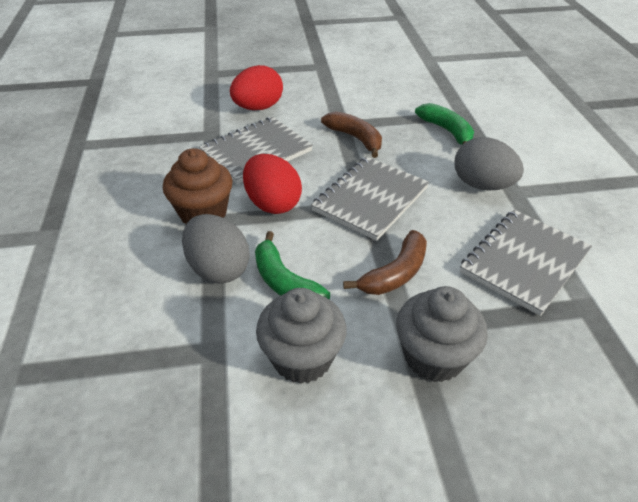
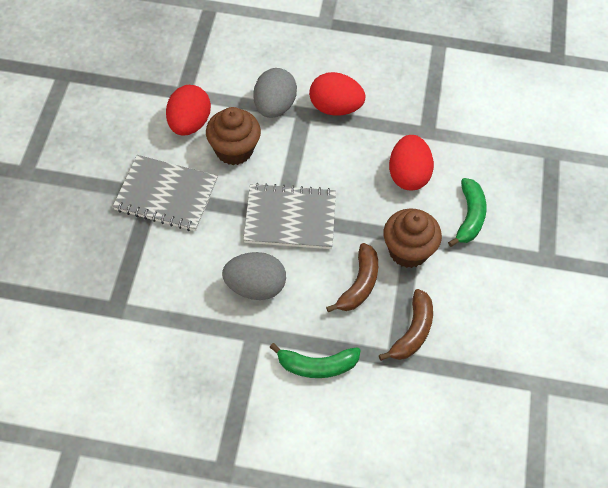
brown cupcake: 1 -> 2
grey cupcake: 2 -> 0
grey notebook: 3 -> 2
red egg: 2 -> 3

